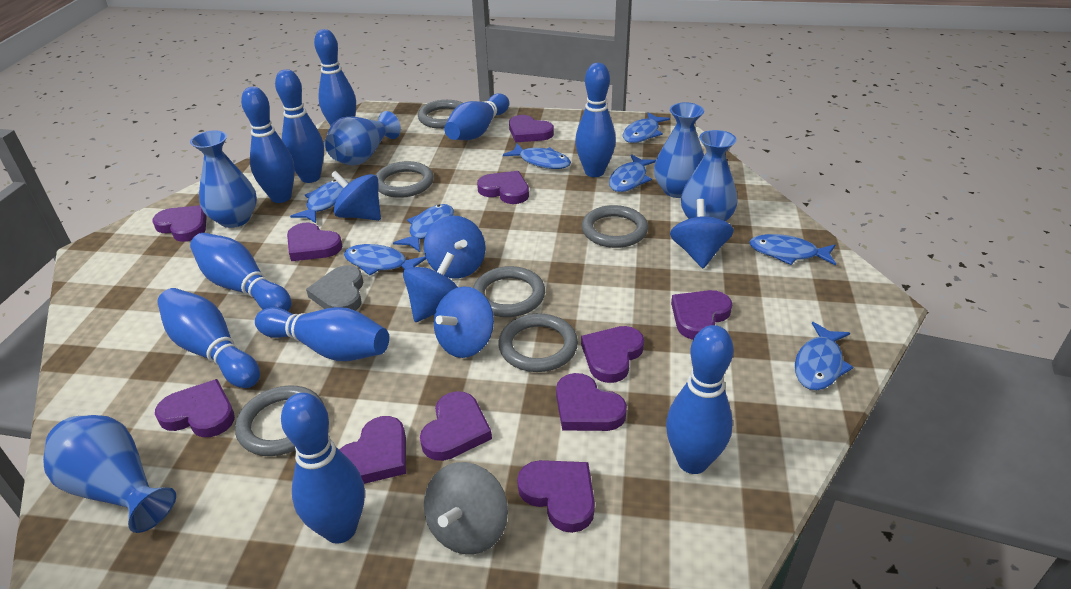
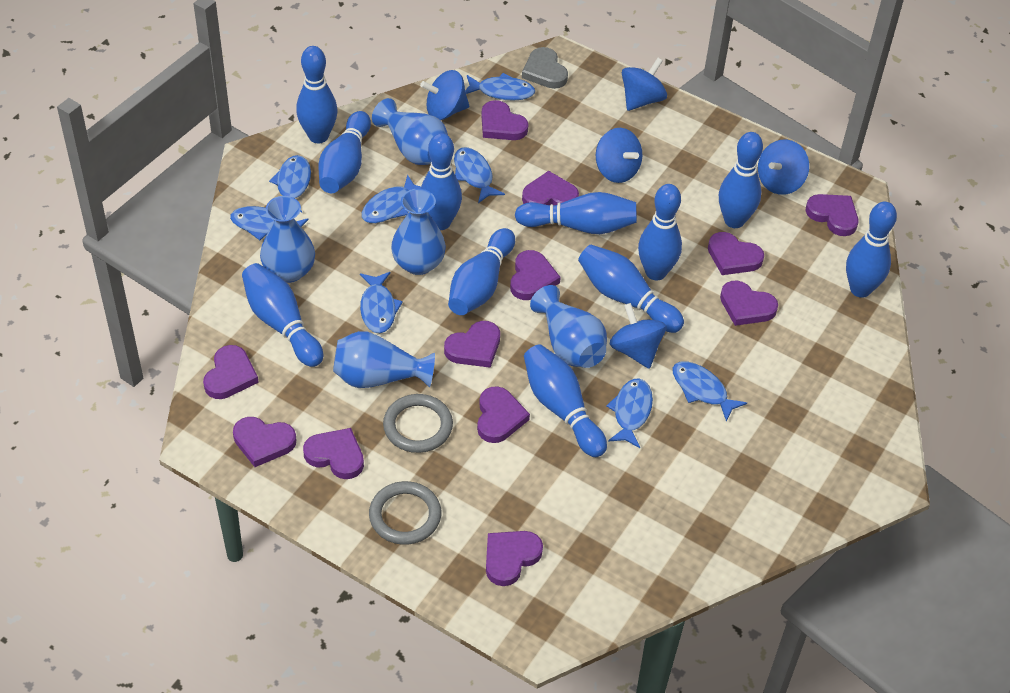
blue bowling pin: 10 -> 11
grey ring: 6 -> 2
grey spinning top: 1 -> 0
purple heart: 11 -> 12

